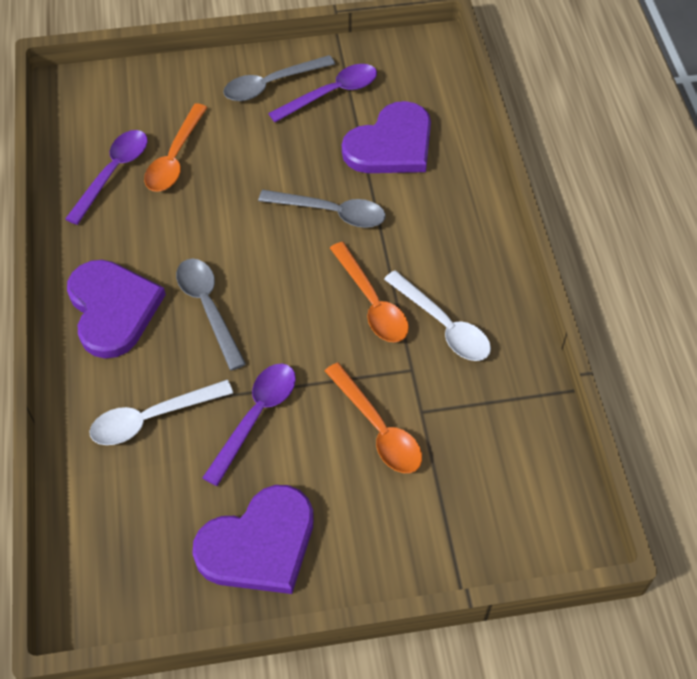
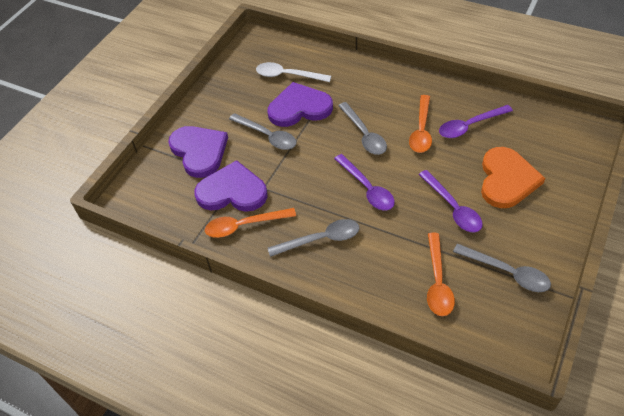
grey spoon: 3 -> 4
orange heart: 0 -> 1
white spoon: 2 -> 1

